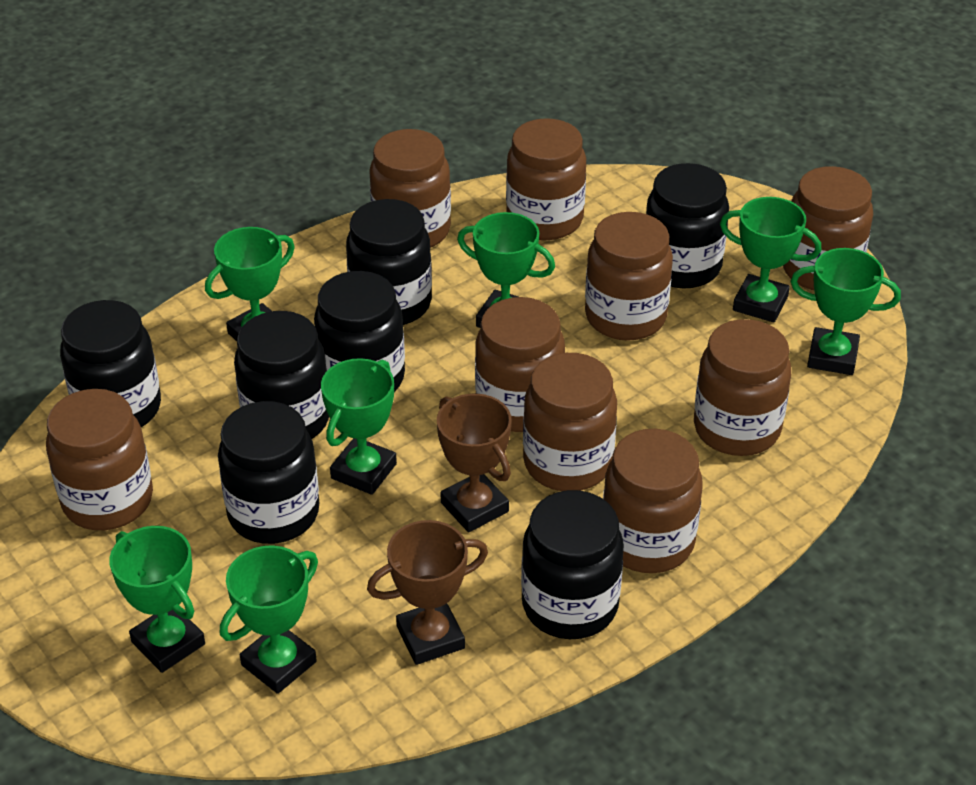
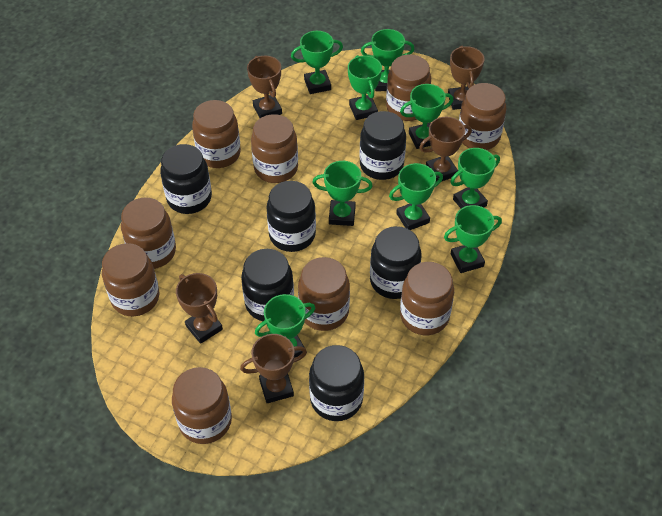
black jar: 7 -> 6
brown trophy: 2 -> 5
green trophy: 7 -> 9

